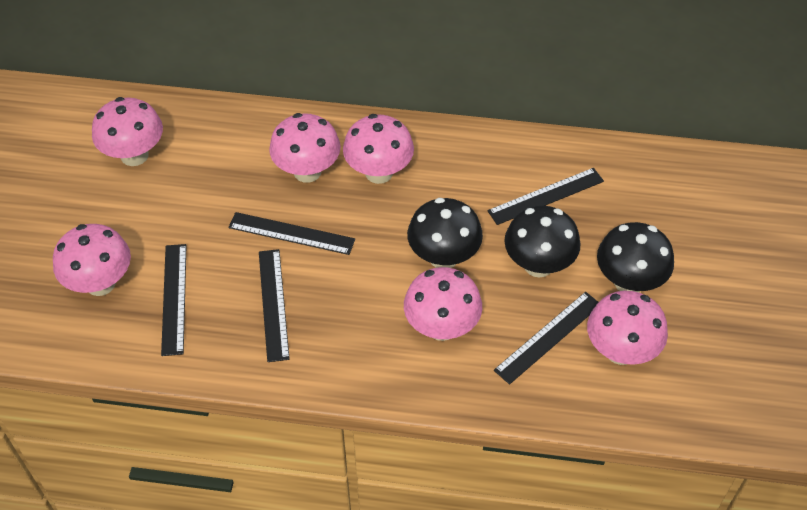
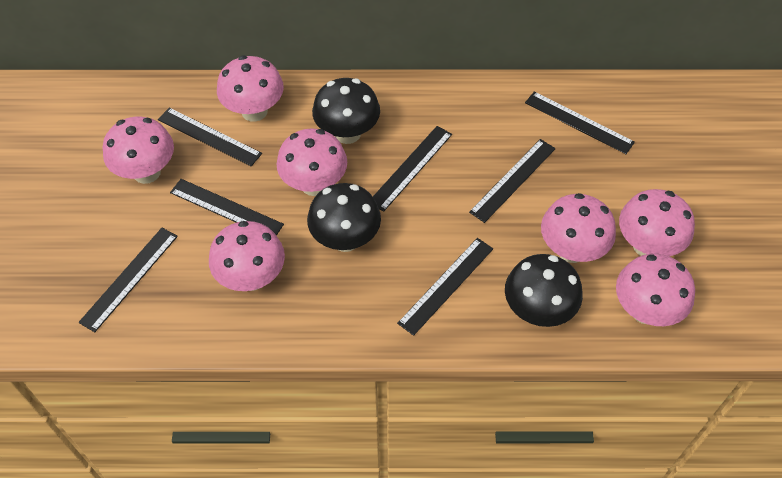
black ruler: 5 -> 7
pink mushroom: 6 -> 7

